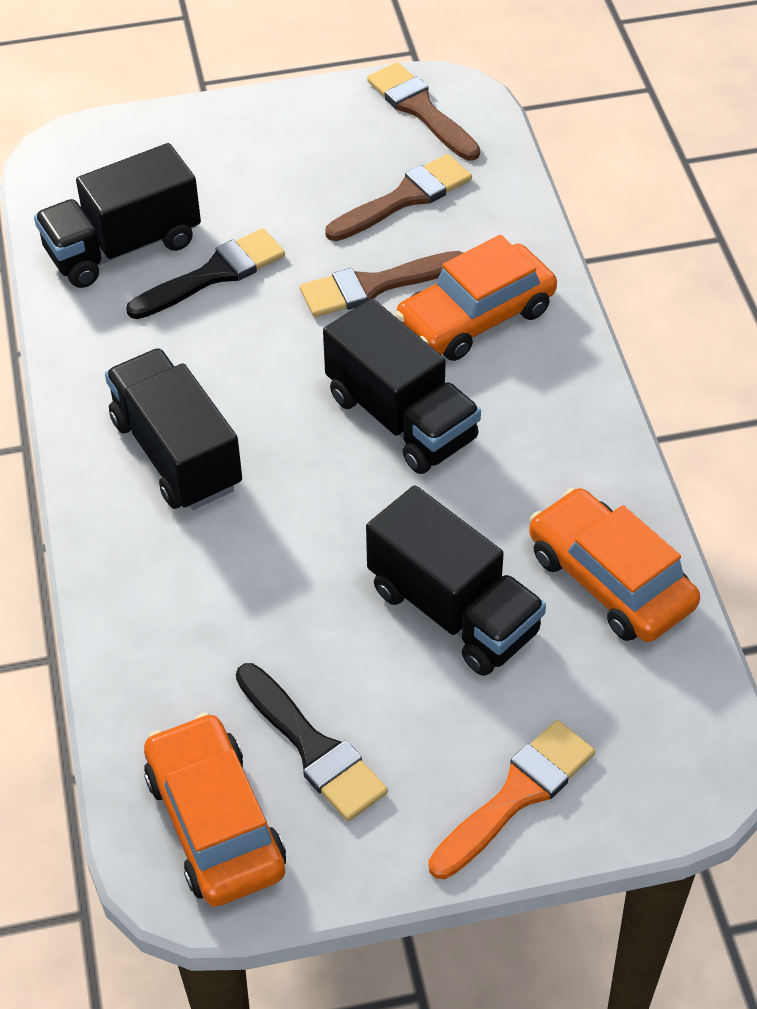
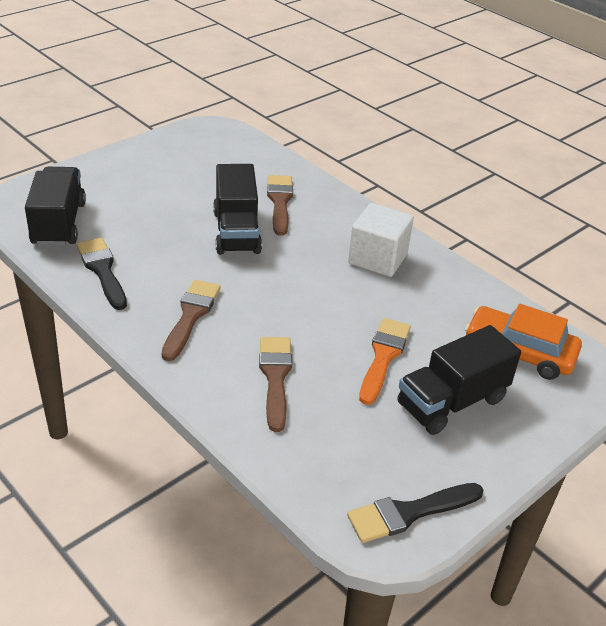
black truck: 4 -> 3
orange car: 3 -> 1
white cube: 0 -> 1

